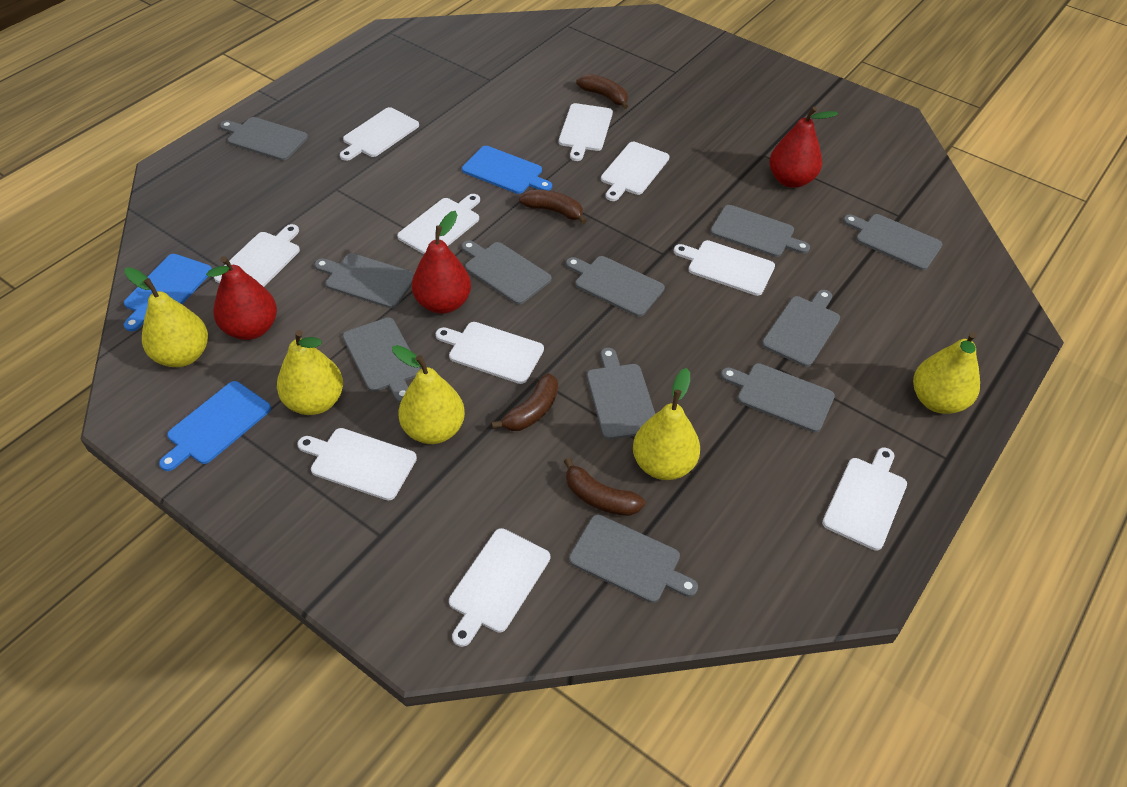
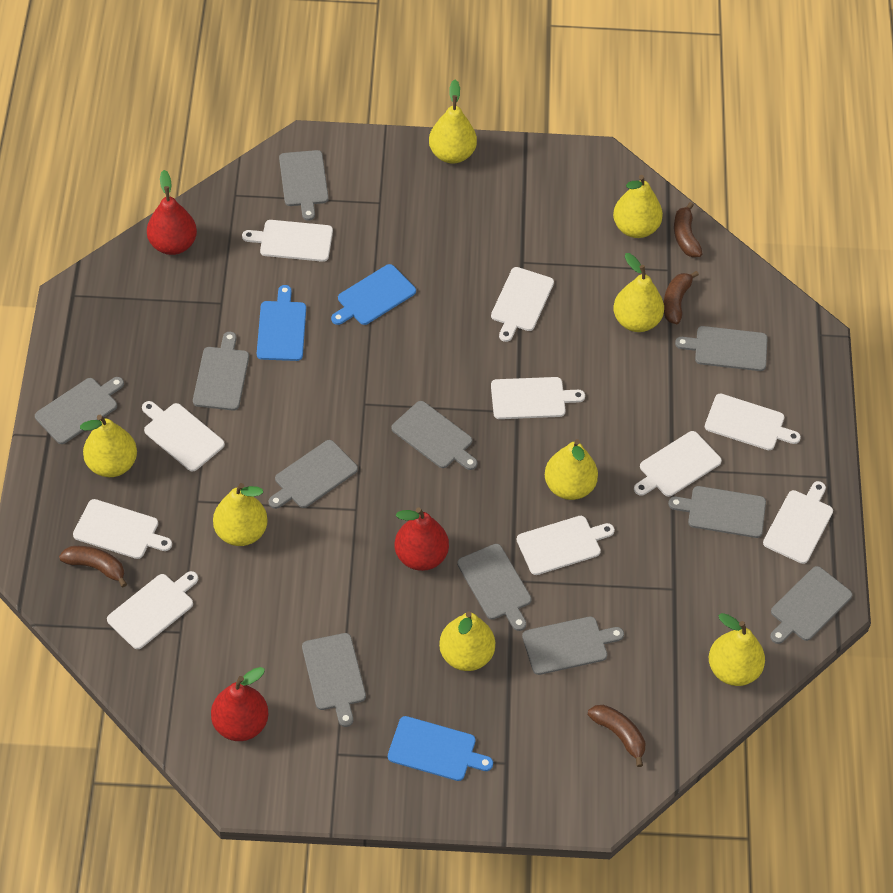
yellow pear: 5 -> 8

